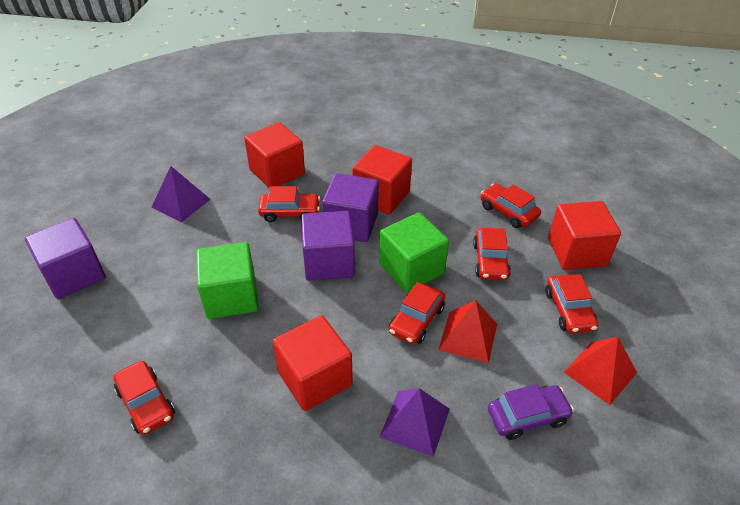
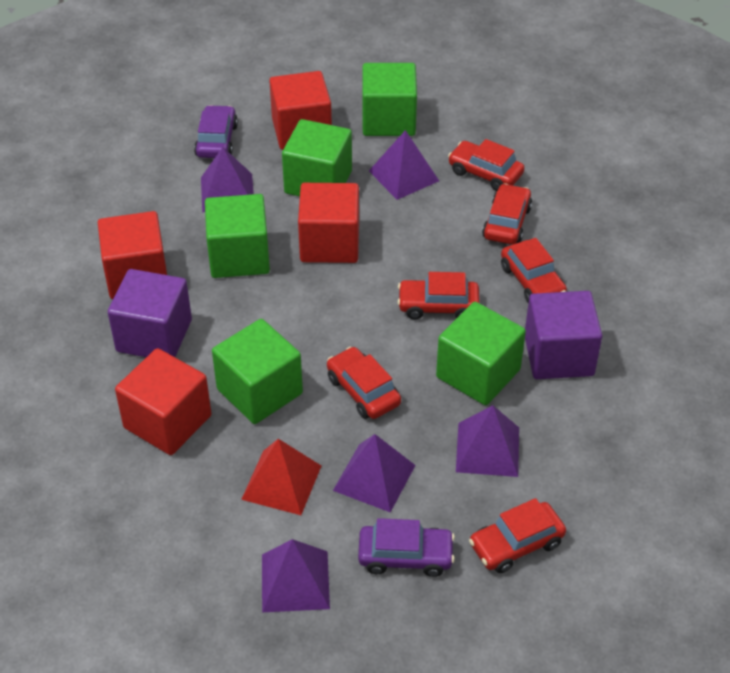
green cube: 2 -> 5
purple car: 1 -> 2
purple cube: 3 -> 2
purple pyramid: 2 -> 5
red pyramid: 2 -> 1

